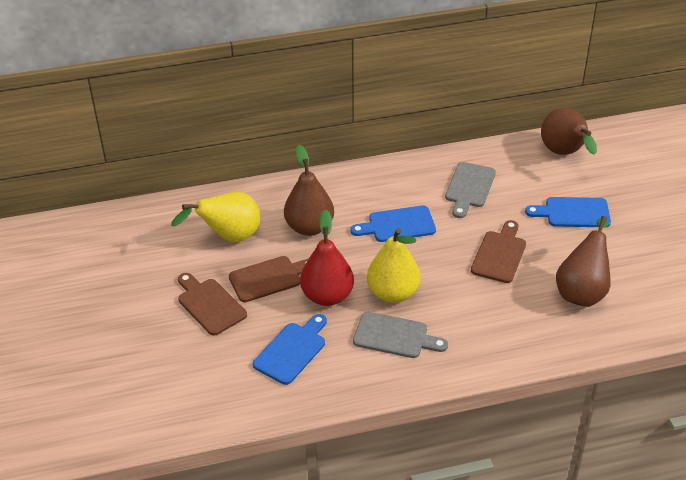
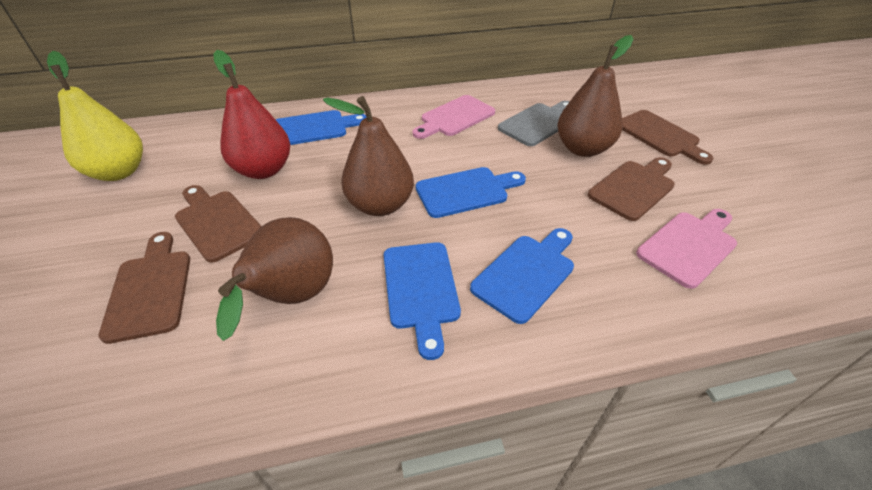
blue cutting board: 3 -> 4
brown cutting board: 3 -> 4
grey cutting board: 2 -> 1
pink cutting board: 0 -> 2
yellow pear: 2 -> 1

